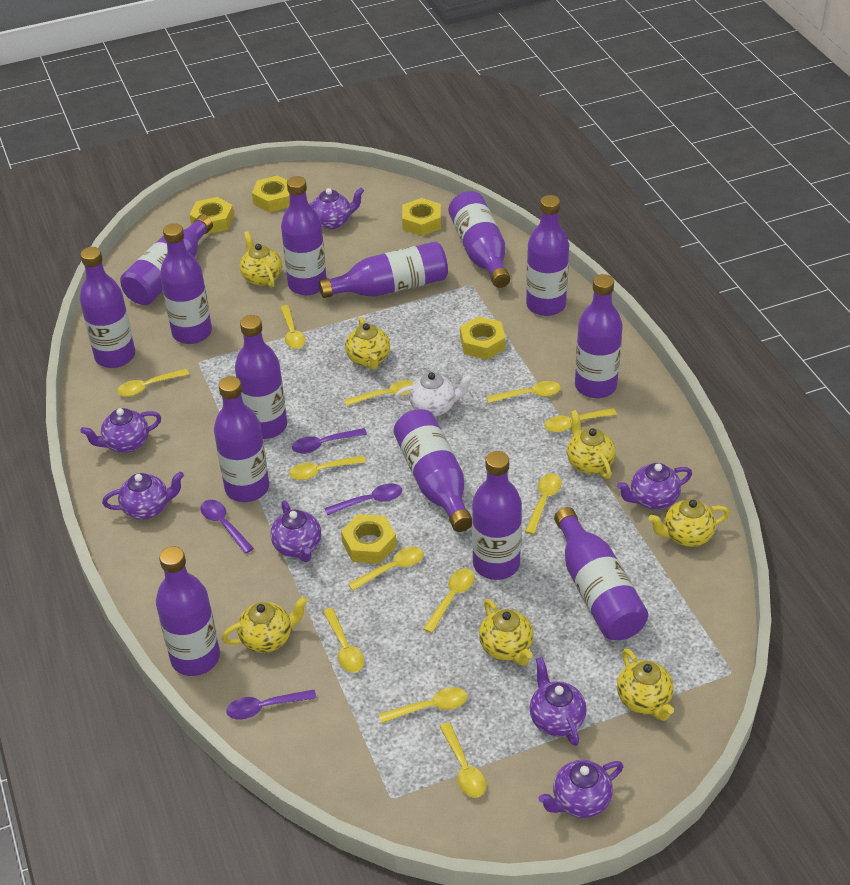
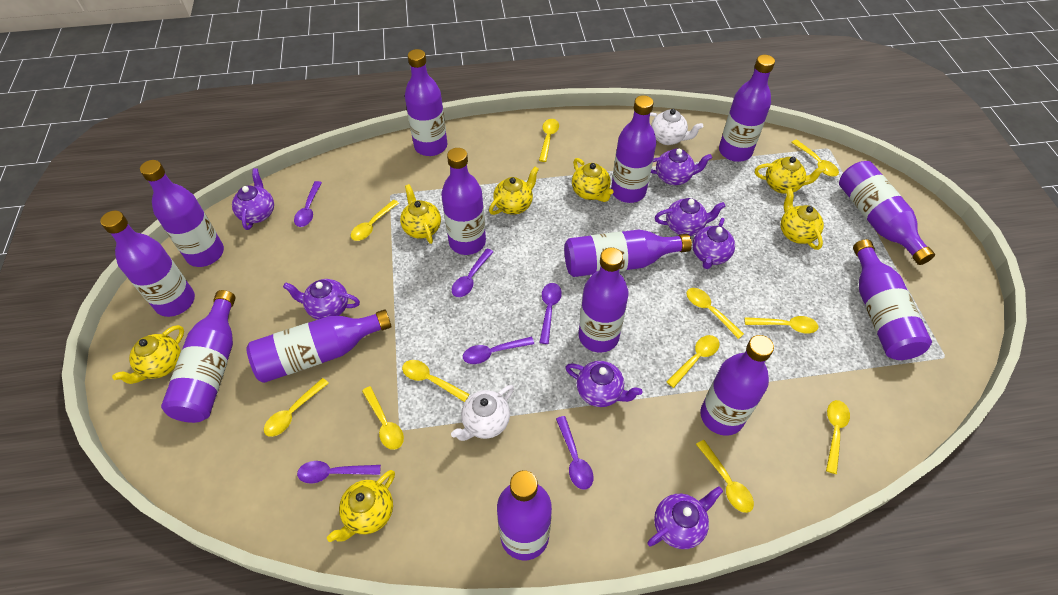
purple spoon: 4 -> 6
white teapot: 1 -> 2
yellow nut: 5 -> 0
yellow spoon: 12 -> 11

